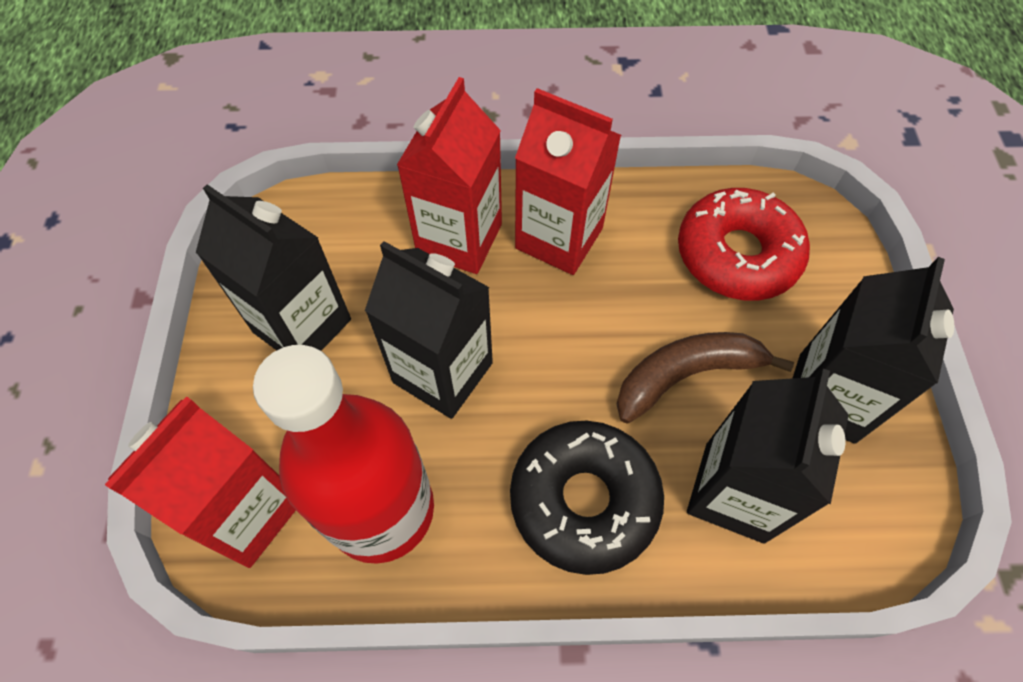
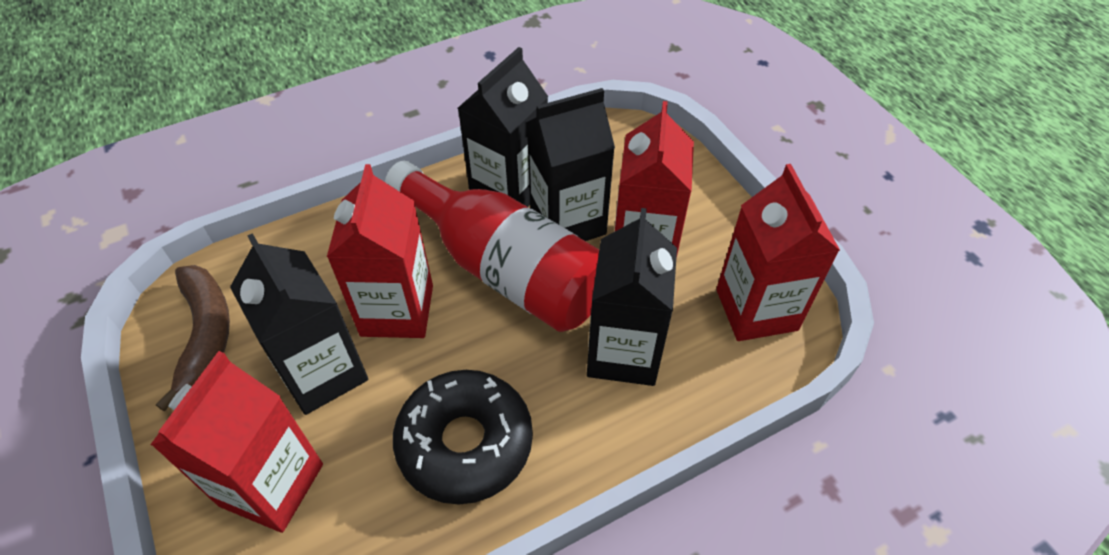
red carton: 3 -> 4
red donut: 1 -> 0

